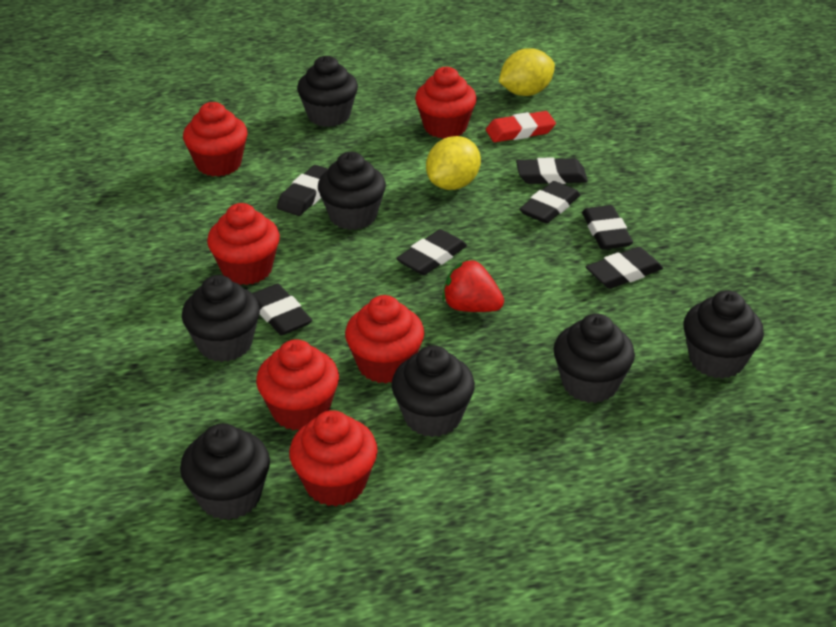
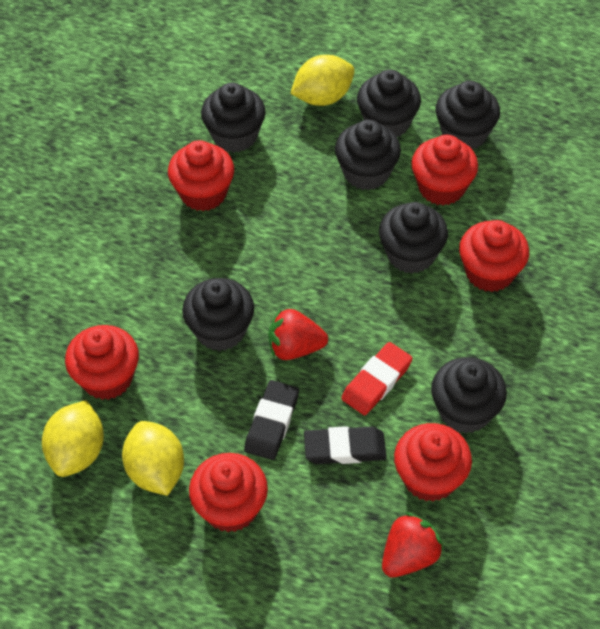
black eraser: 7 -> 2
red strawberry: 1 -> 2
yellow lemon: 2 -> 3

